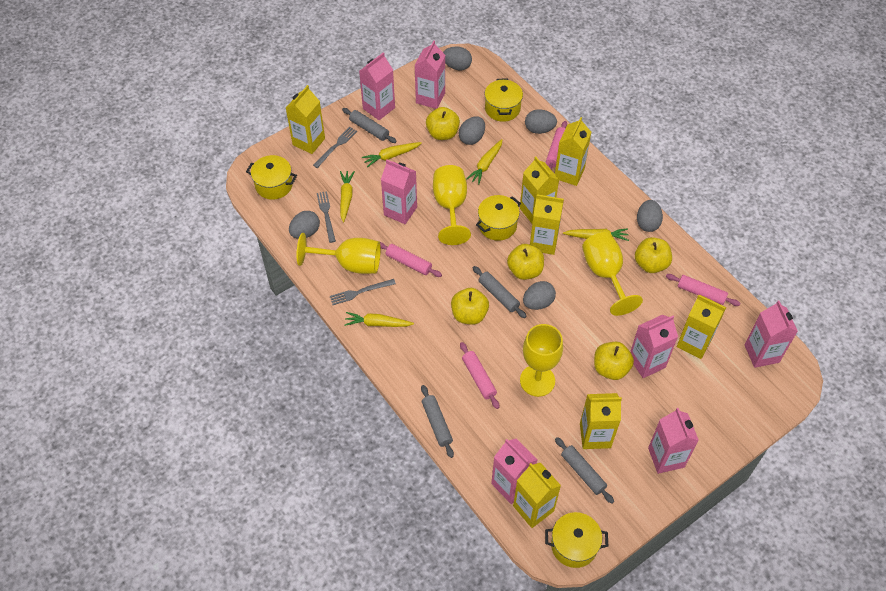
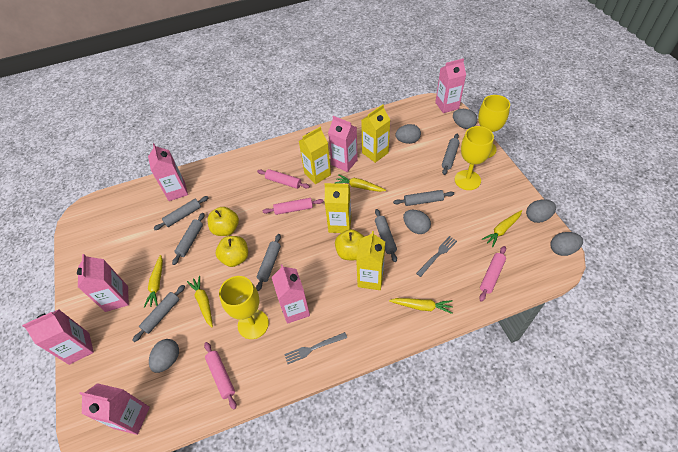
grey fork: 3 -> 2
grey rolling pin: 4 -> 7
yellow apple: 5 -> 3
yellow carton: 7 -> 4
yellow goblet: 4 -> 3
yellow pot: 4 -> 0

